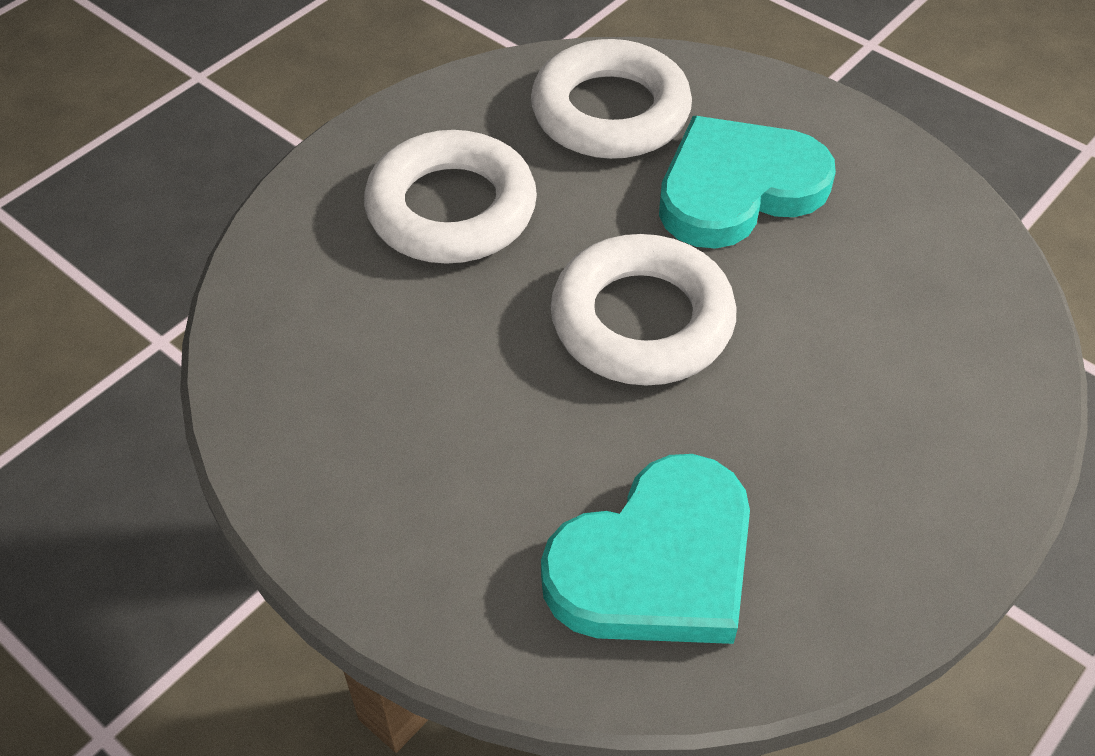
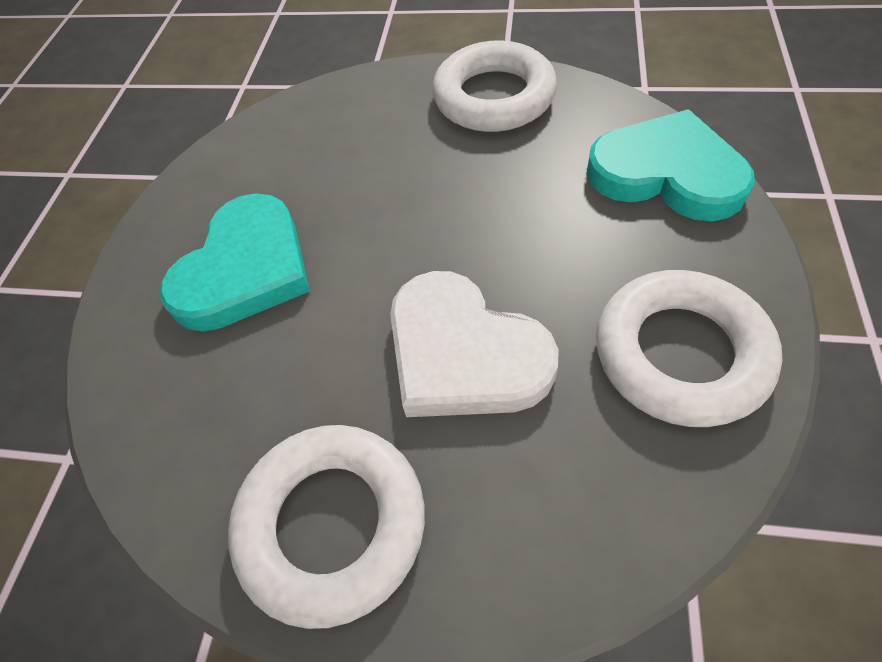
white heart: 0 -> 1

